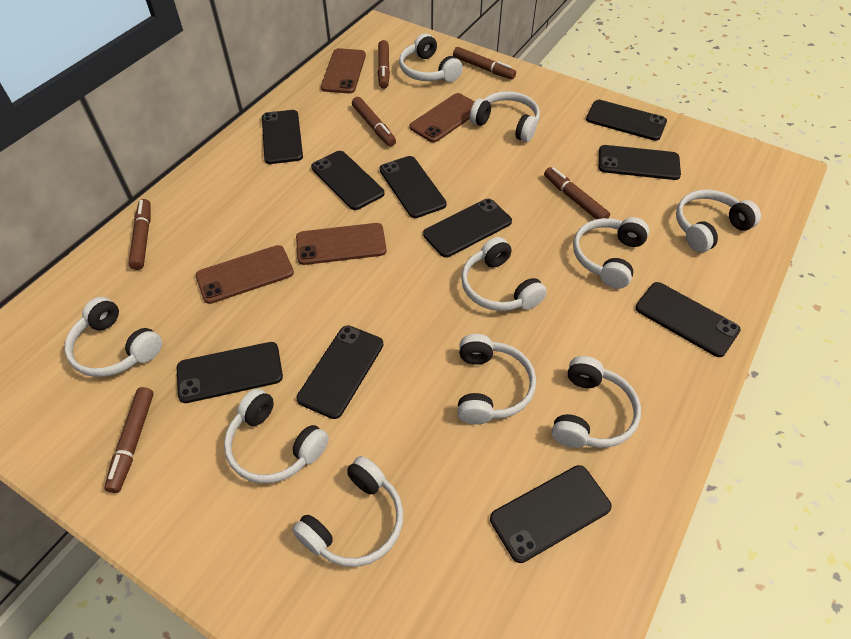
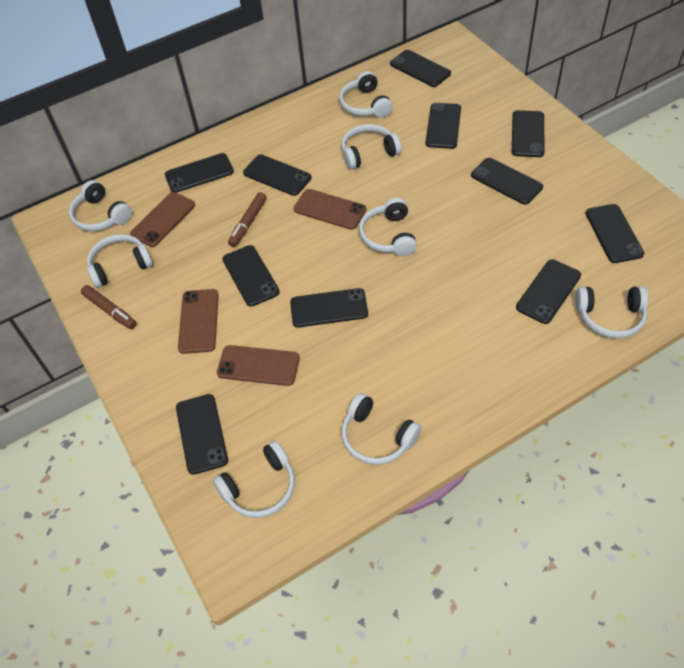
black phone: 10 -> 11
brown marker: 6 -> 2
white headphones: 10 -> 8

